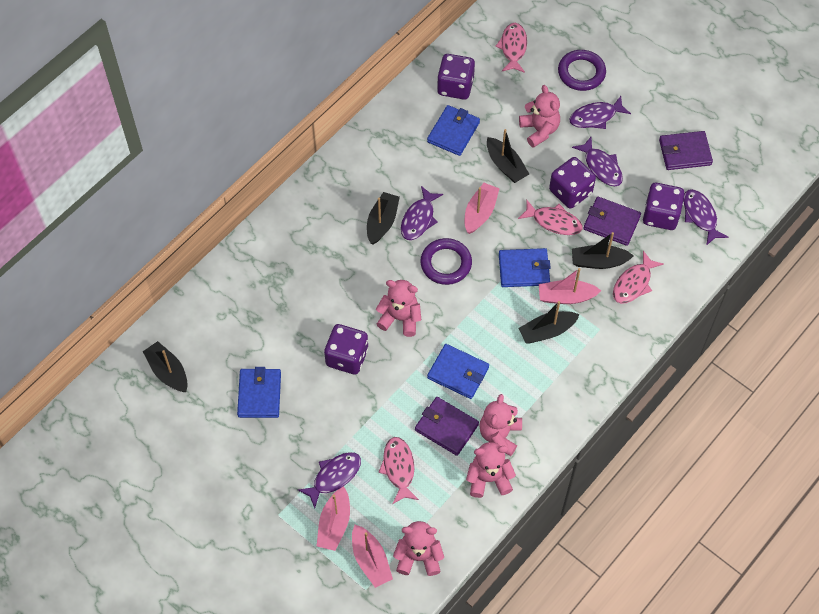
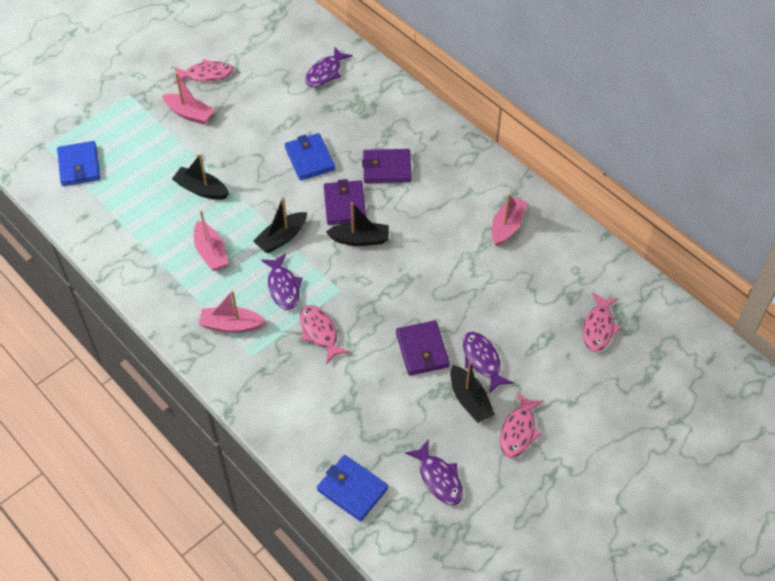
black boat: 5 -> 4
blue wallet: 4 -> 3
pink teddy bear: 5 -> 0
purple dice: 4 -> 0
purple fish: 5 -> 4
purple ring: 2 -> 0

